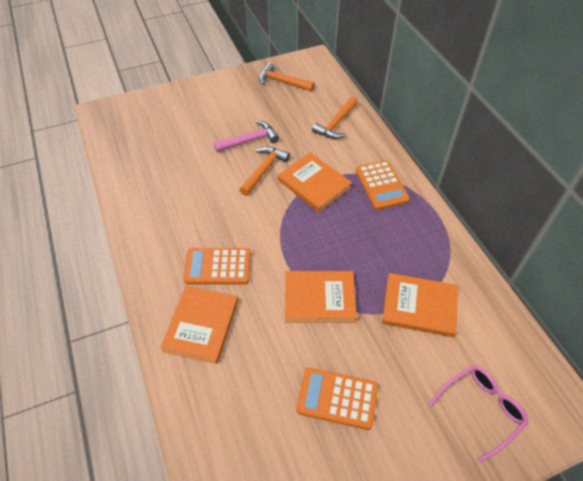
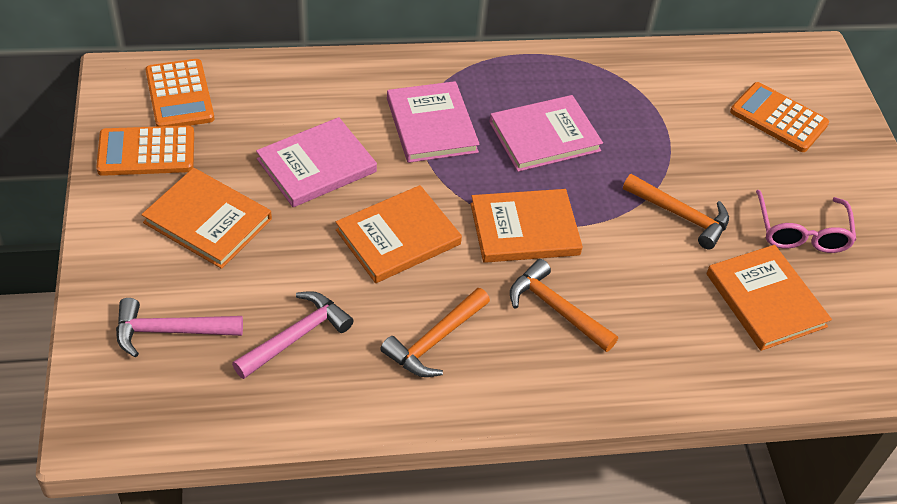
pink book: 0 -> 3
pink hammer: 1 -> 2

